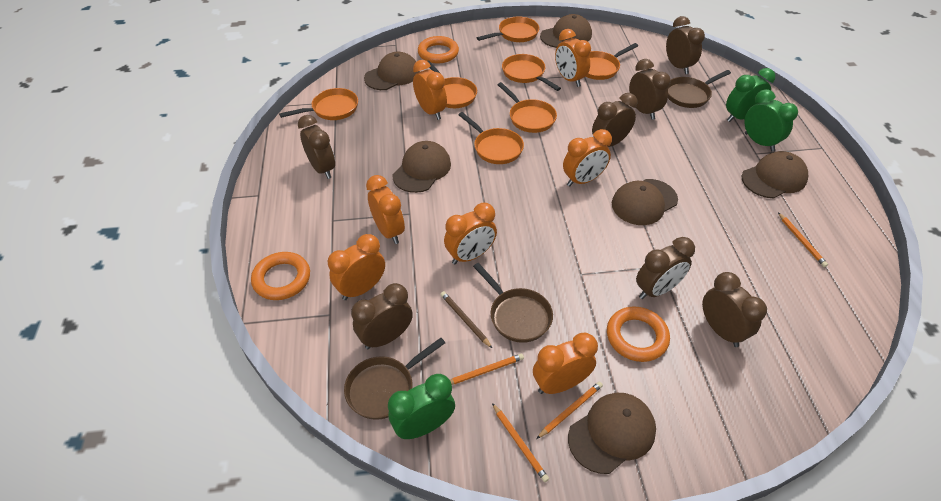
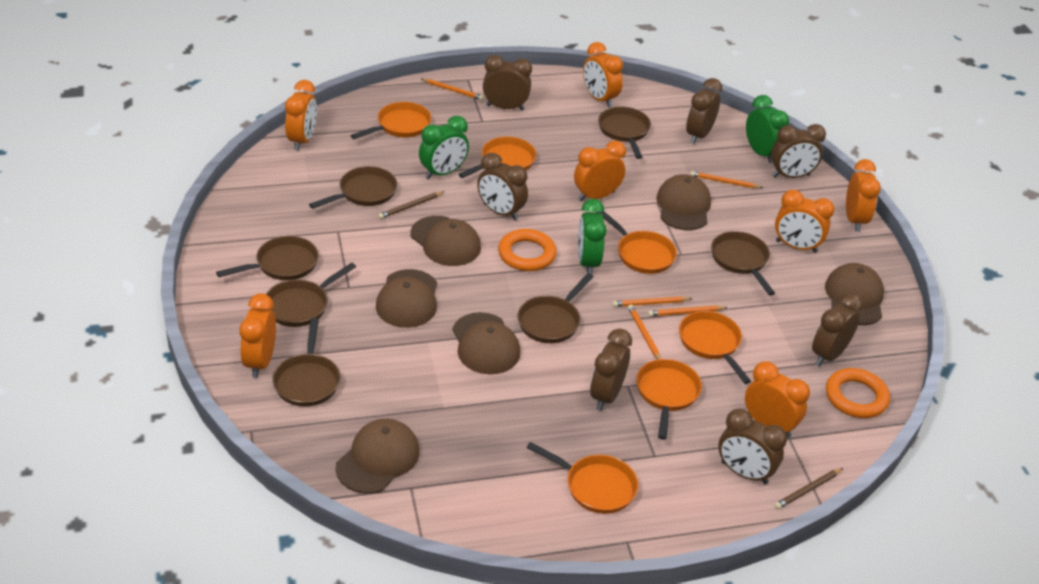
brown pan: 3 -> 7
brown pencil: 1 -> 2
orange pan: 7 -> 6
orange pencil: 4 -> 5
orange ring: 3 -> 2

